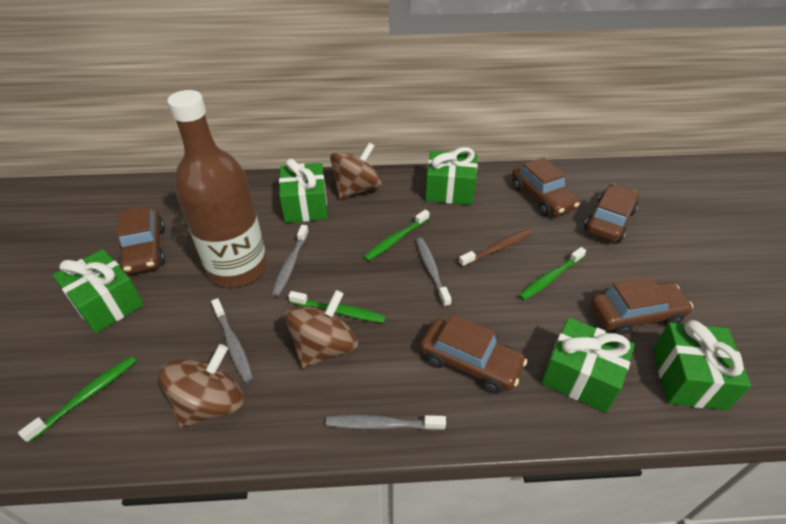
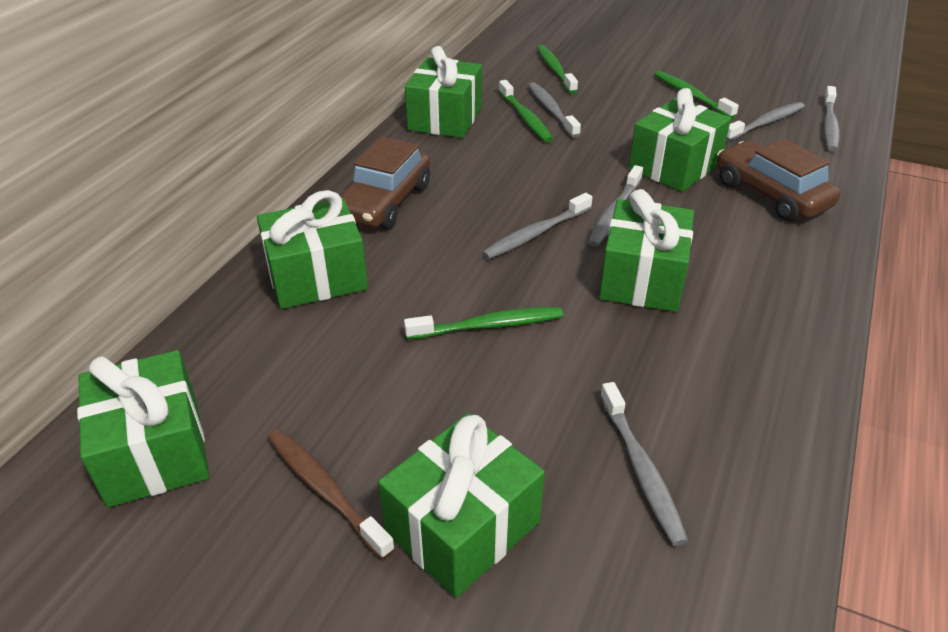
brown bottle: 1 -> 0
brown car: 5 -> 2
brown spinning top: 3 -> 0
green gift: 5 -> 6
grey toothbrush: 4 -> 6

